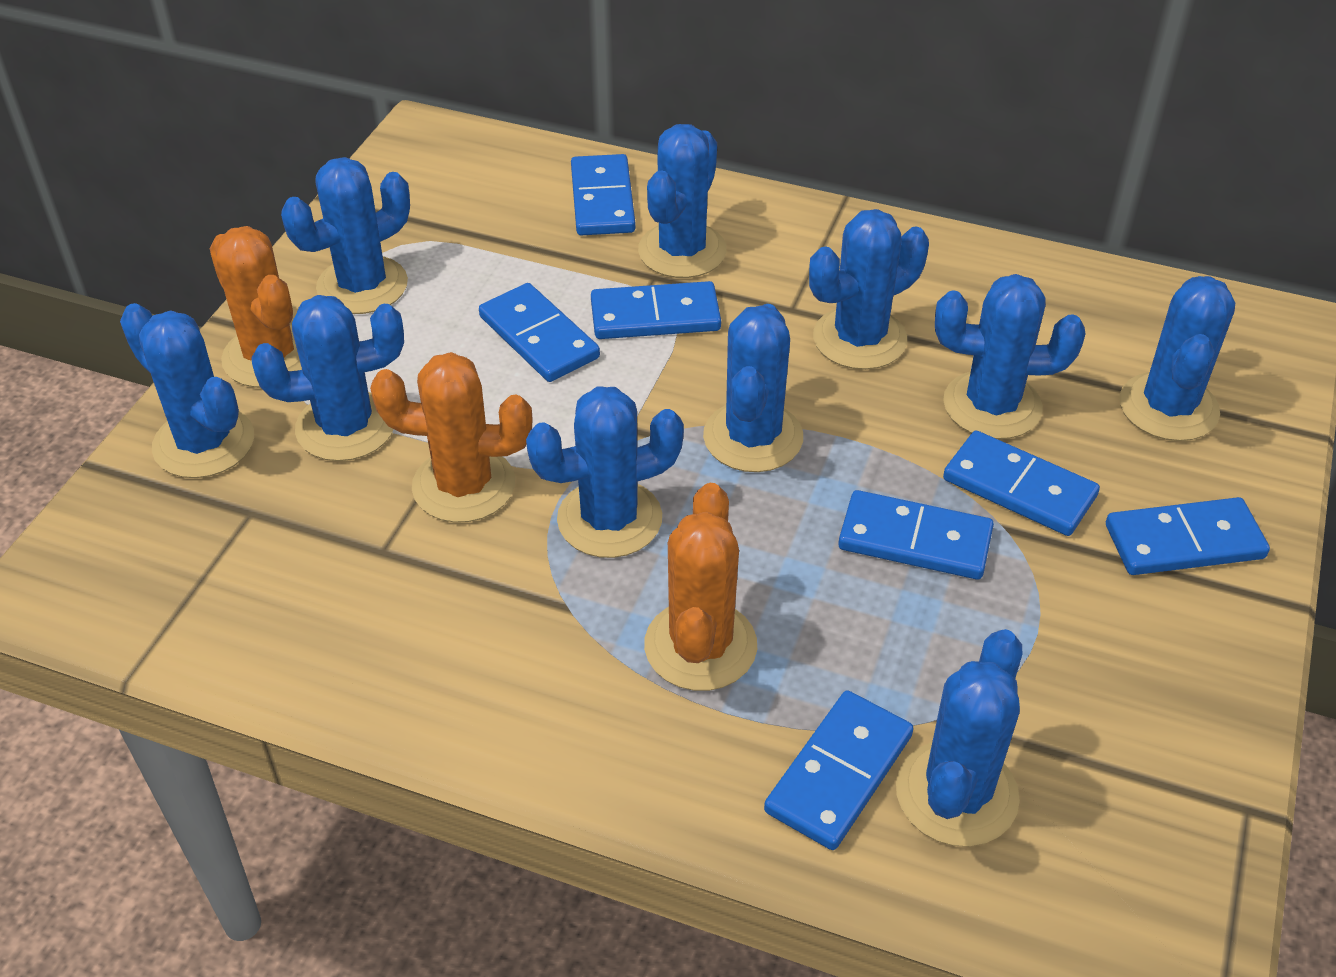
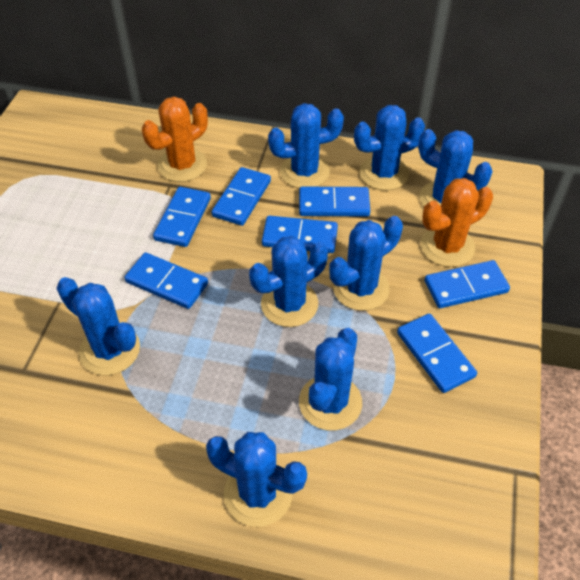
blue cactus: 10 -> 8
orange cactus: 3 -> 2

